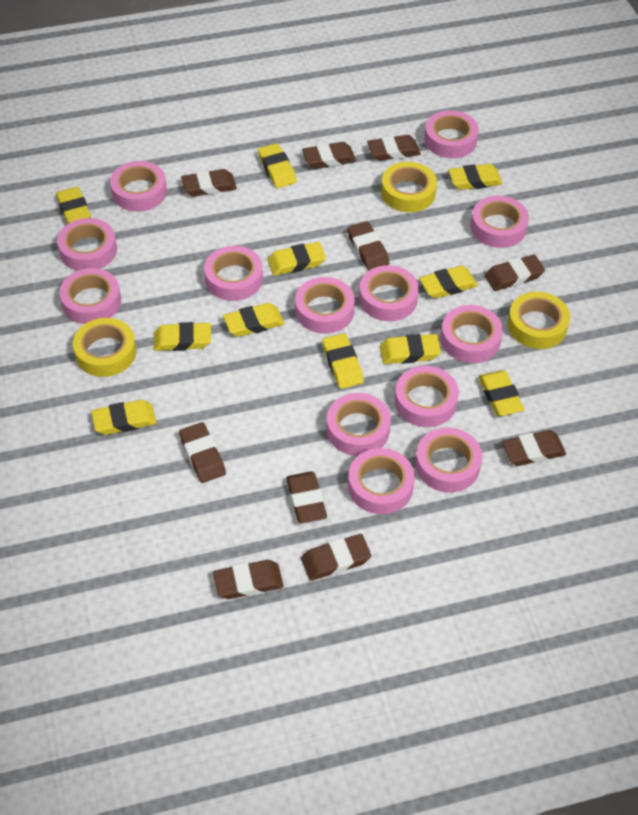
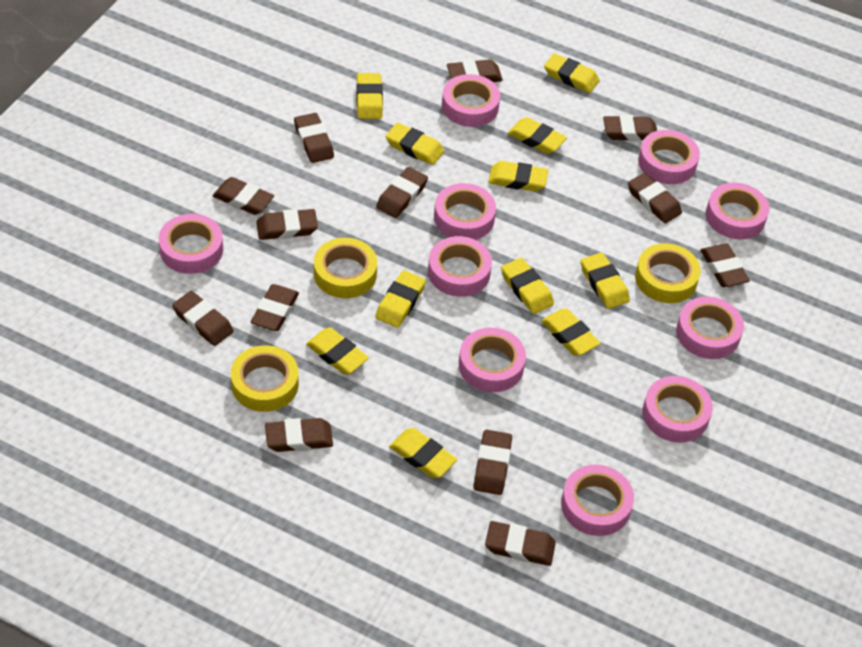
brown eraser: 10 -> 13
pink tape: 13 -> 10

